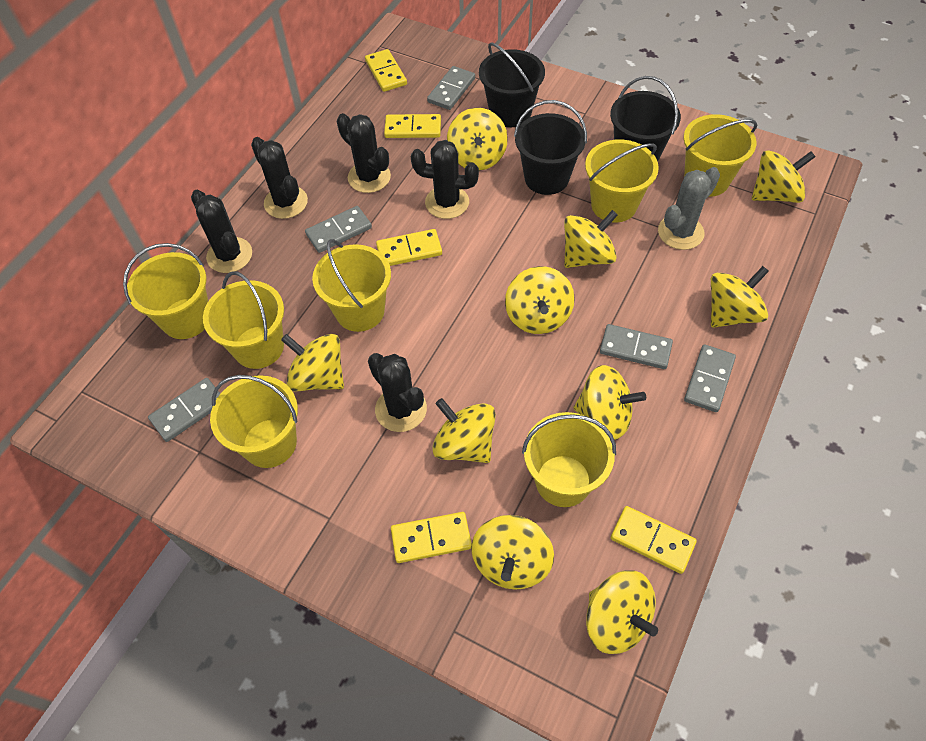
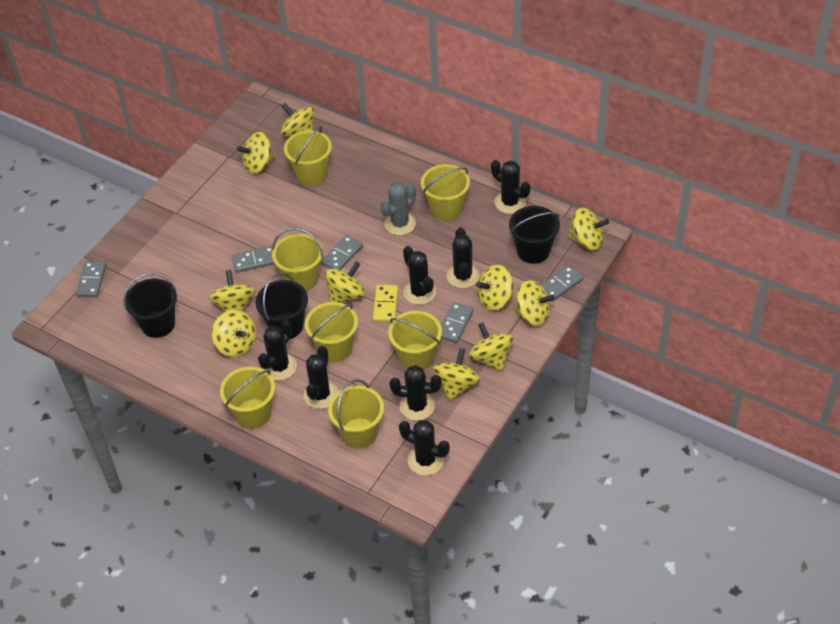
black cactus: 5 -> 7
yellow domino: 5 -> 1

